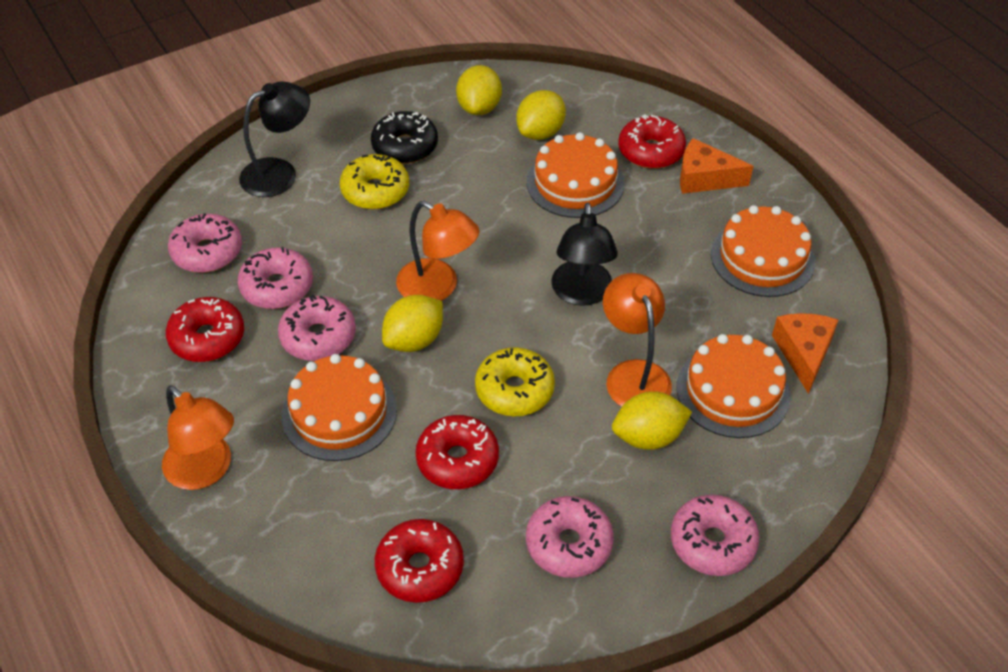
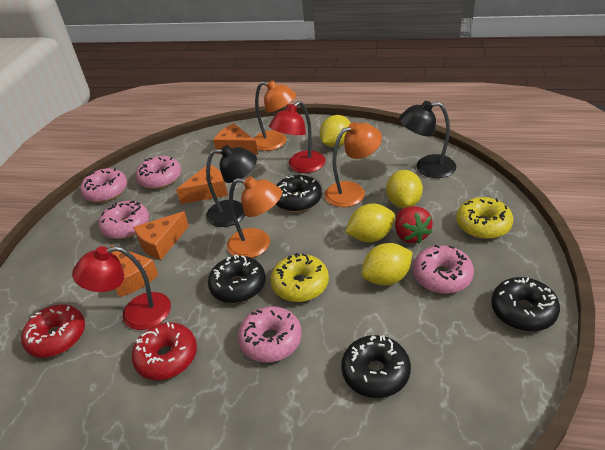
black donut: 1 -> 4
orange cake: 4 -> 0
orange cheese: 2 -> 4
red donut: 4 -> 2
red lamp: 0 -> 2
red strawberry: 0 -> 1

